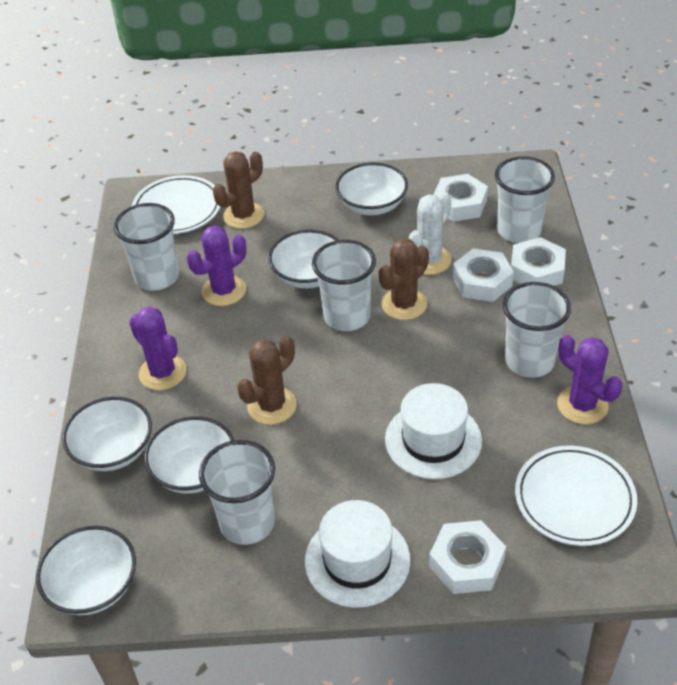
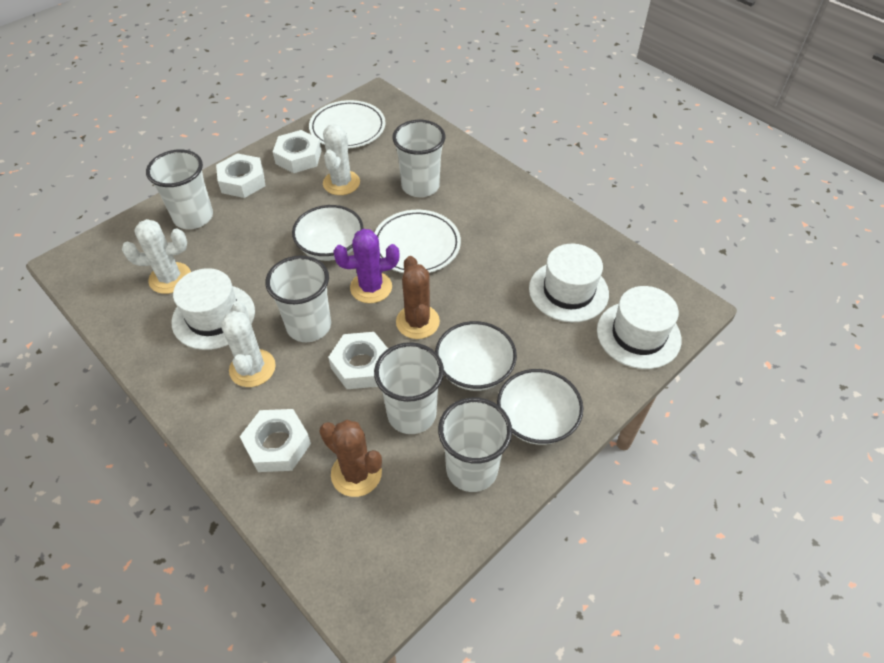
brown cactus: 3 -> 2
purple cactus: 3 -> 1
white bowl: 5 -> 3
white cactus: 1 -> 3
white hat: 2 -> 3

